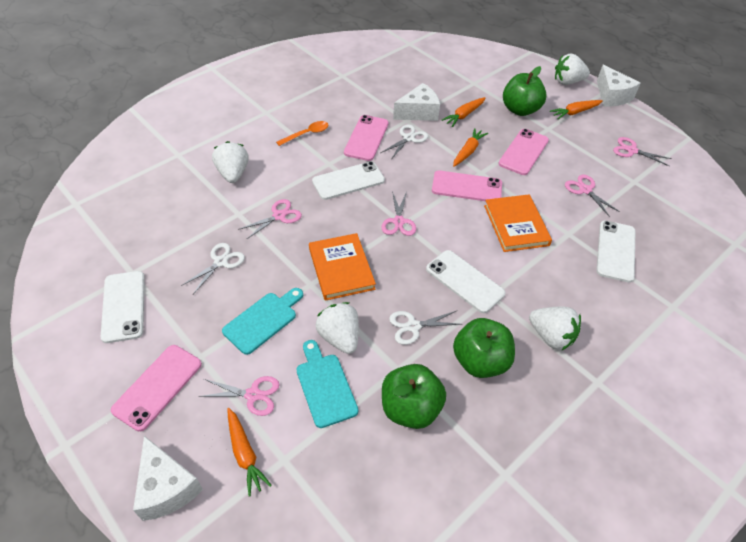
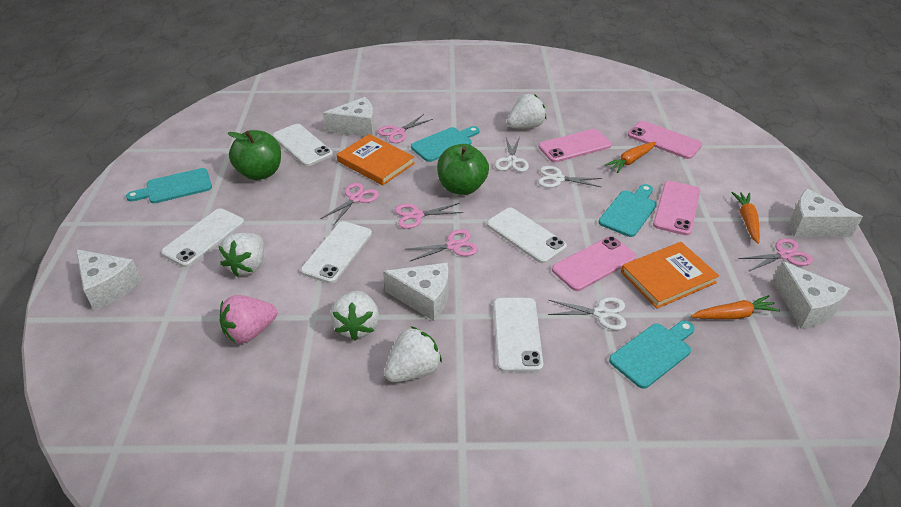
green apple: 3 -> 2
orange carrot: 4 -> 3
orange spoon: 1 -> 0
pink strawberry: 0 -> 1
turquoise cutting board: 2 -> 4
white cheese: 3 -> 5
white phone: 4 -> 5

